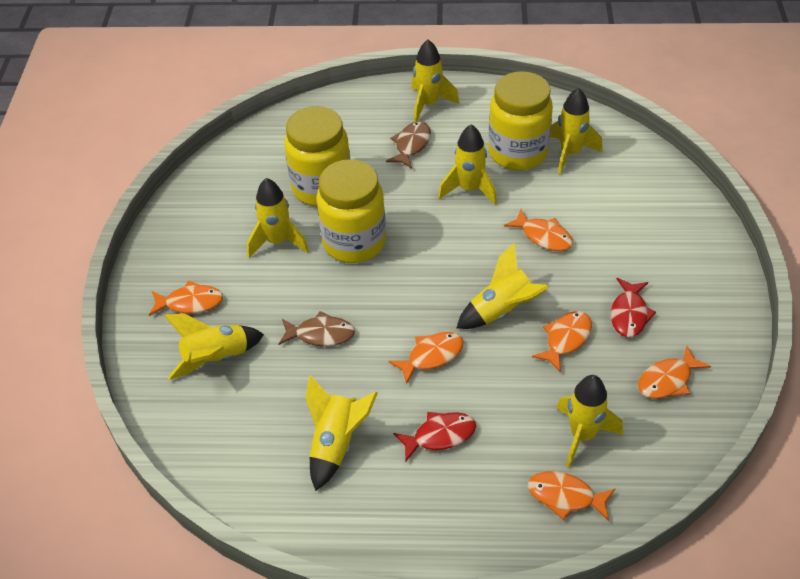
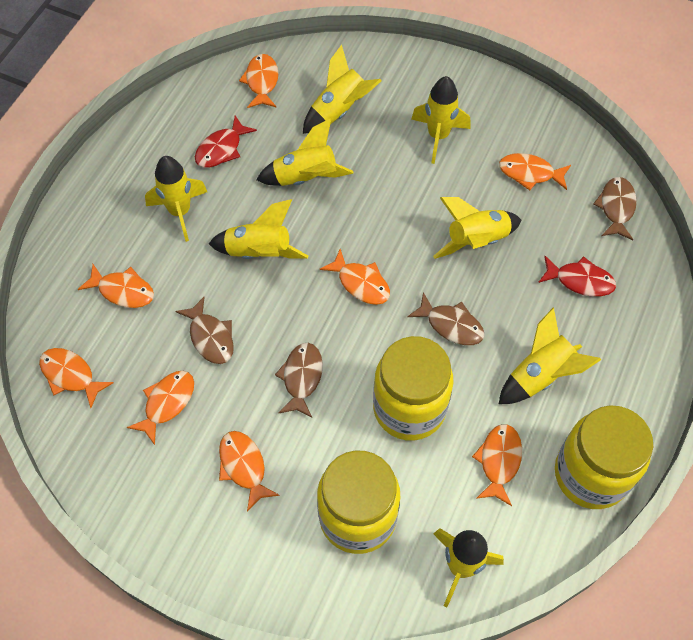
brown fish: 2 -> 4
orange fish: 6 -> 8

